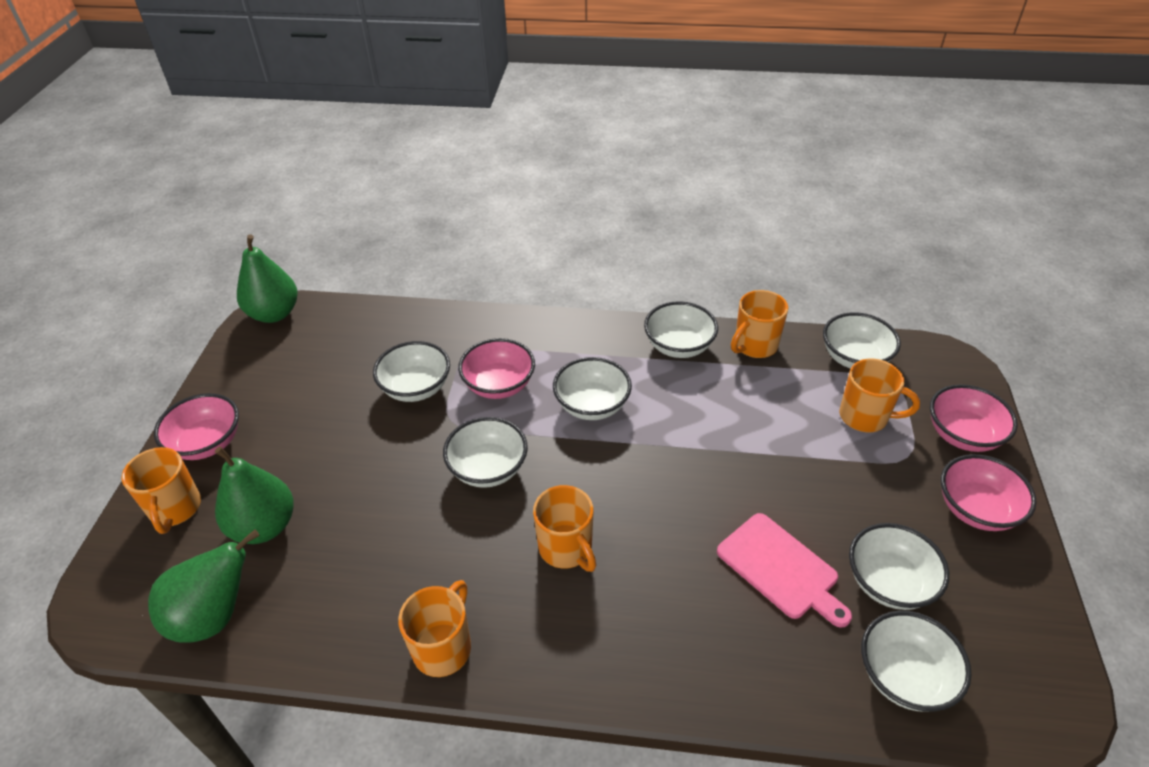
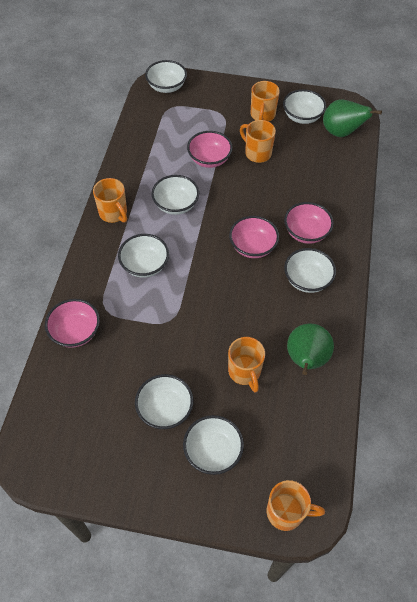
green pear: 3 -> 2
pink cutting board: 1 -> 0

